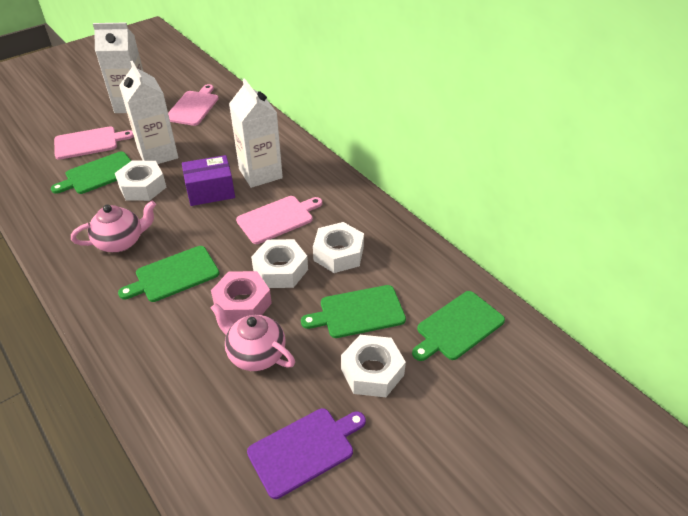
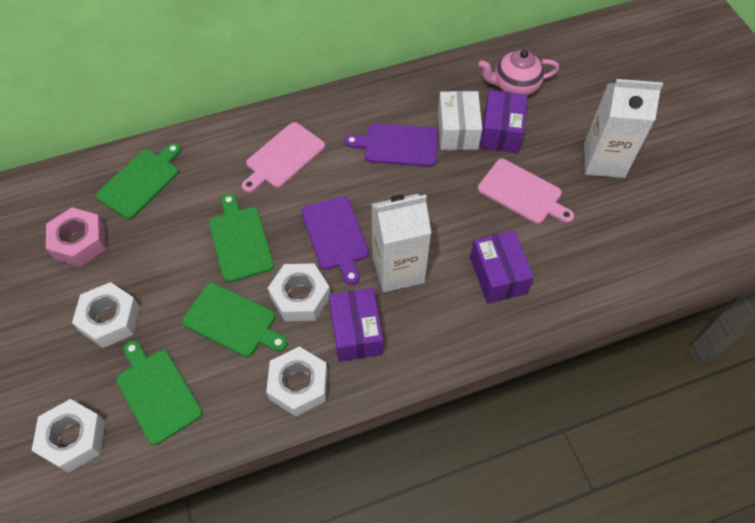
pink cutting board: 3 -> 2
pink teapot: 2 -> 1
purple box: 1 -> 3
purple cutting board: 1 -> 2
white box: 0 -> 1
white carton: 3 -> 2

